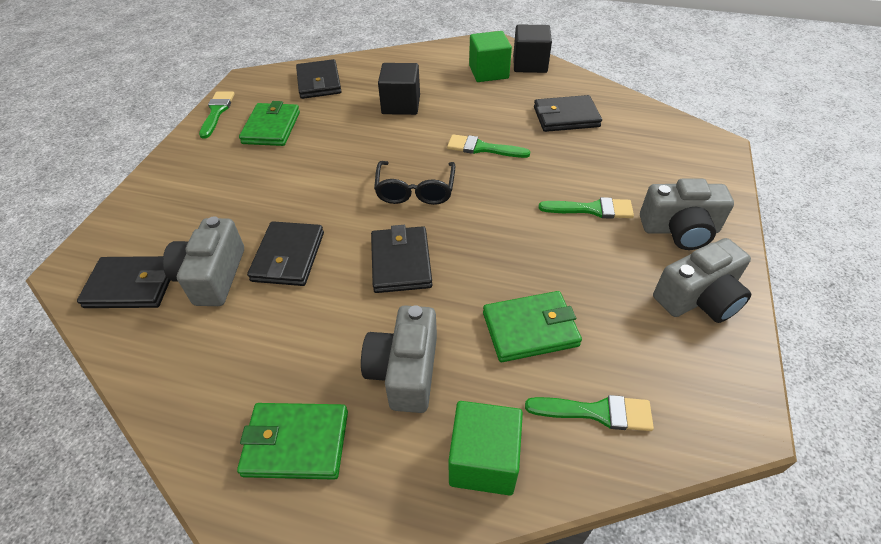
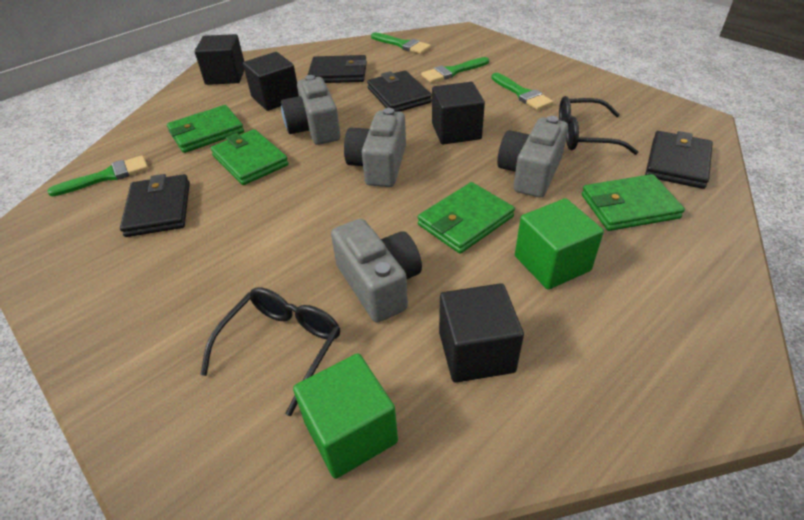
black cube: 2 -> 4
black glasses: 1 -> 2
black wallet: 5 -> 4
green wallet: 3 -> 4

